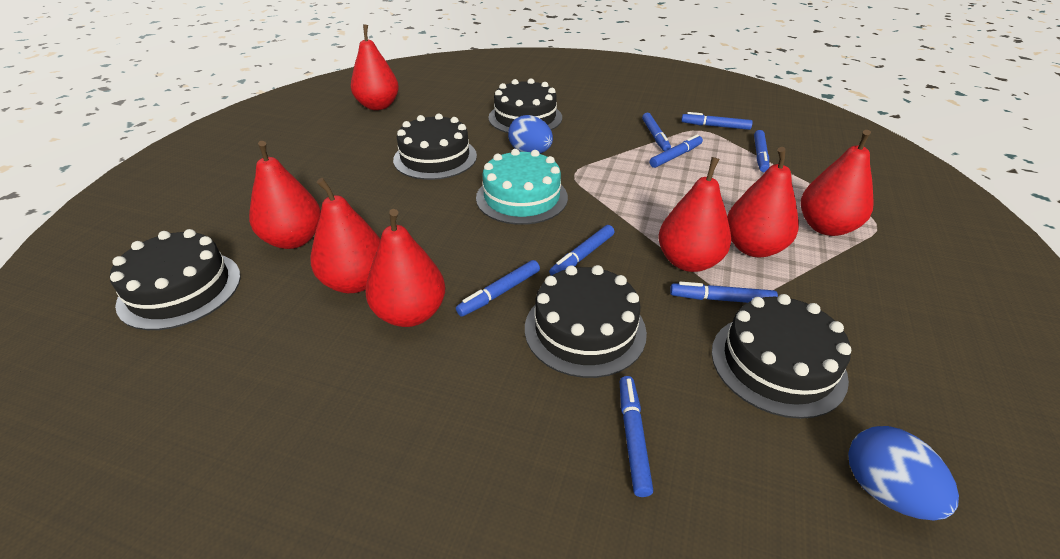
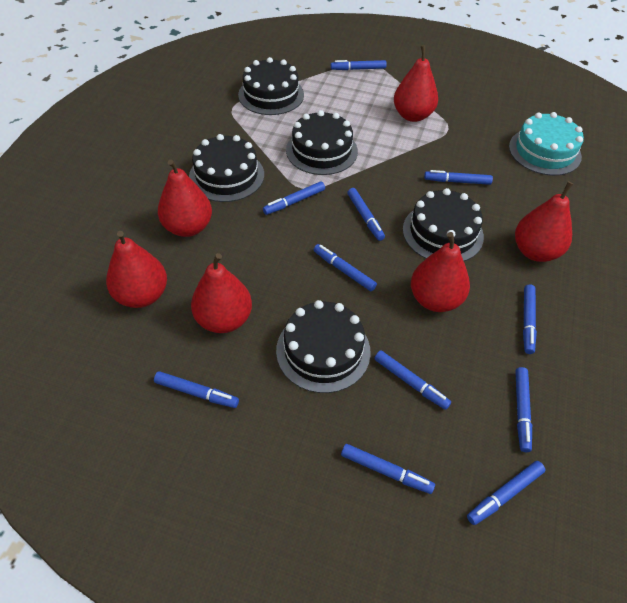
blue egg: 2 -> 0
blue marker: 8 -> 11
red pear: 7 -> 6

